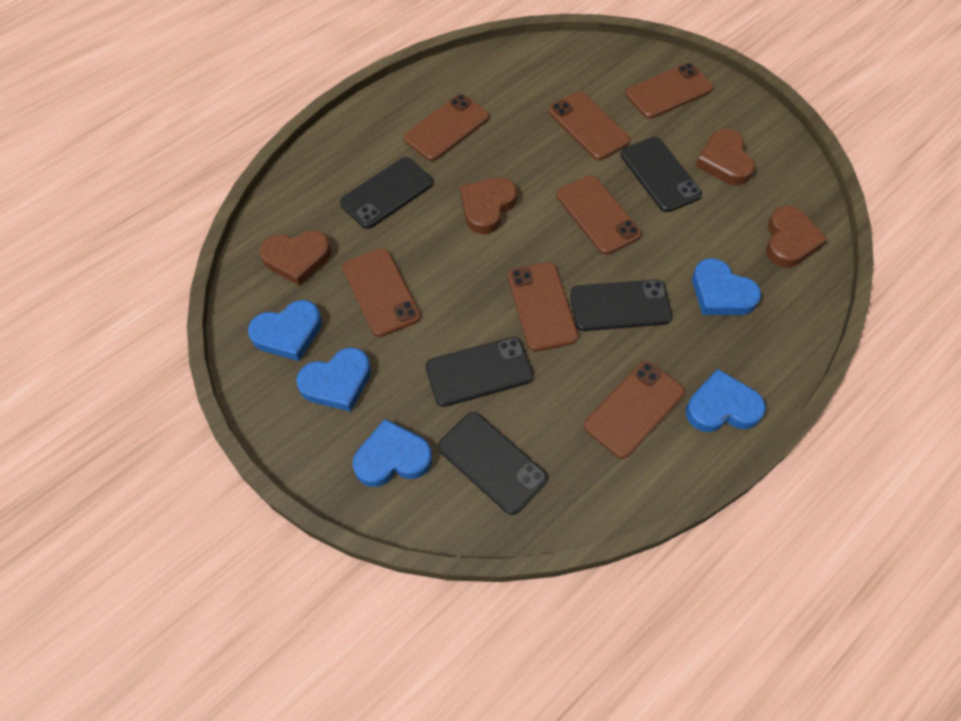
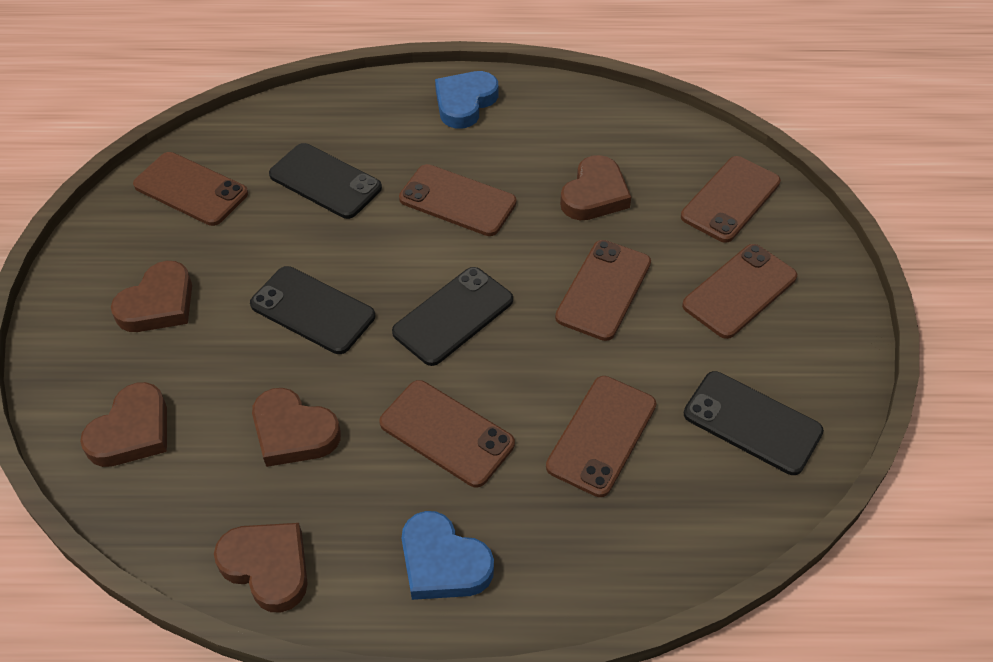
black phone: 5 -> 4
blue heart: 5 -> 2
brown heart: 4 -> 5

